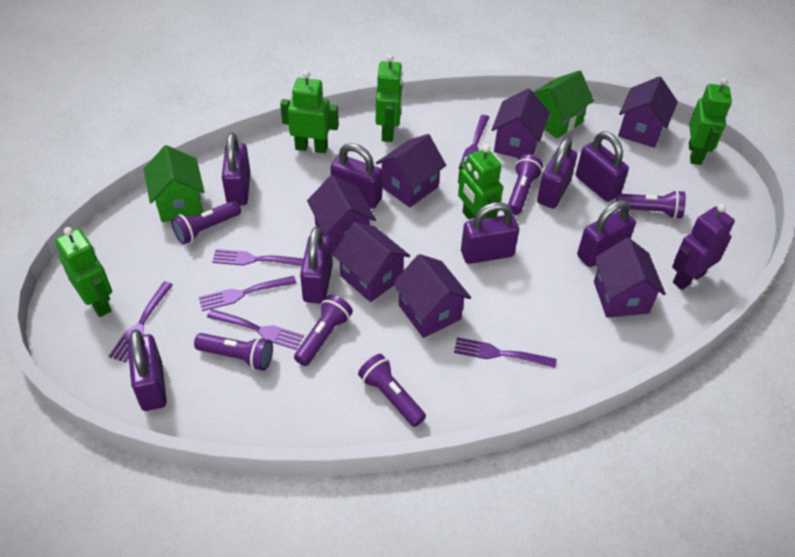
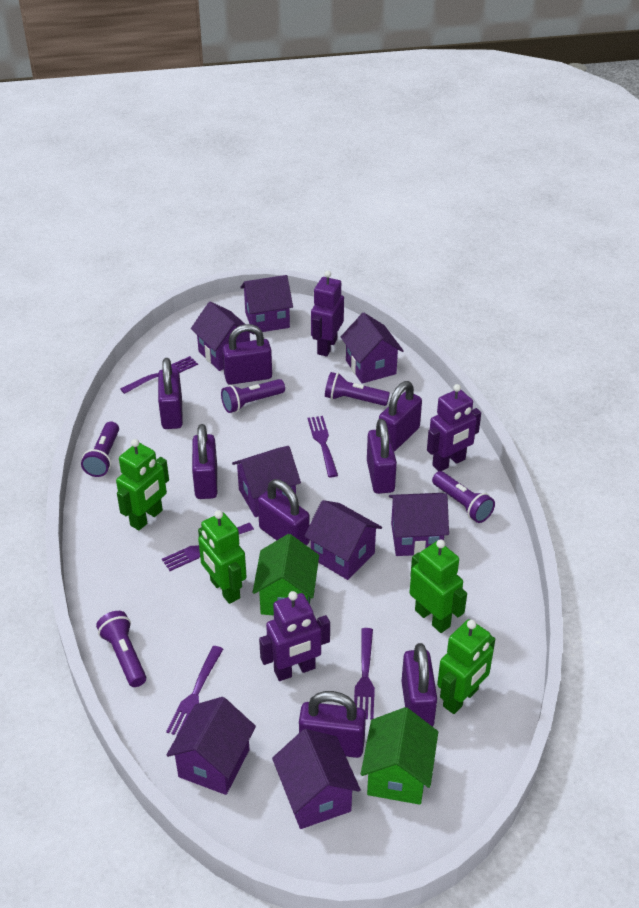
green robot: 5 -> 4
purple flashlight: 6 -> 5
purple fork: 6 -> 5
purple house: 7 -> 8
purple robot: 1 -> 3

